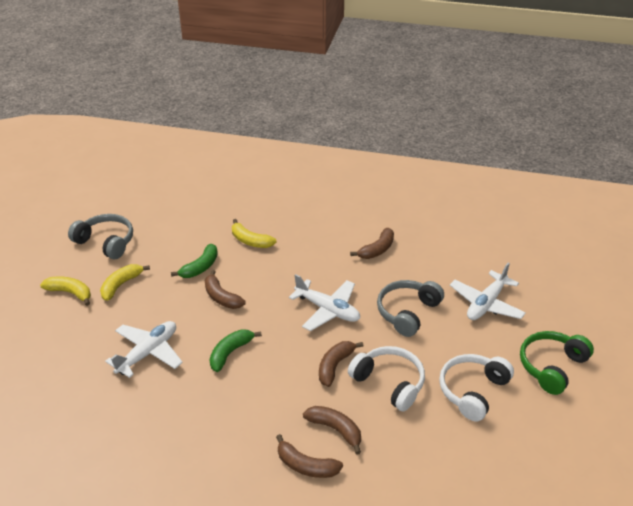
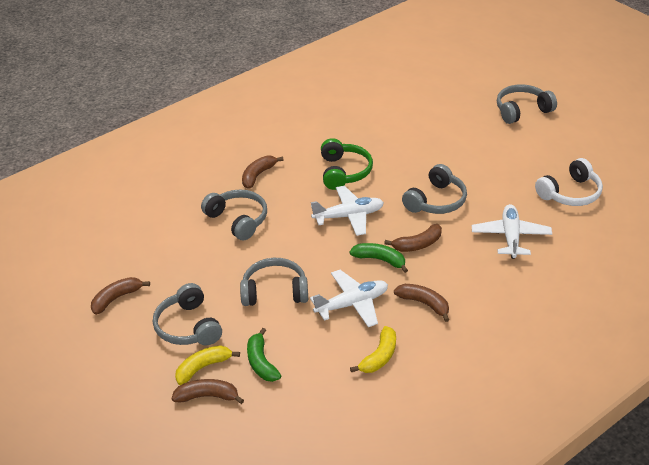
grey headphones: 2 -> 5
white headphones: 2 -> 1
yellow banana: 3 -> 2

